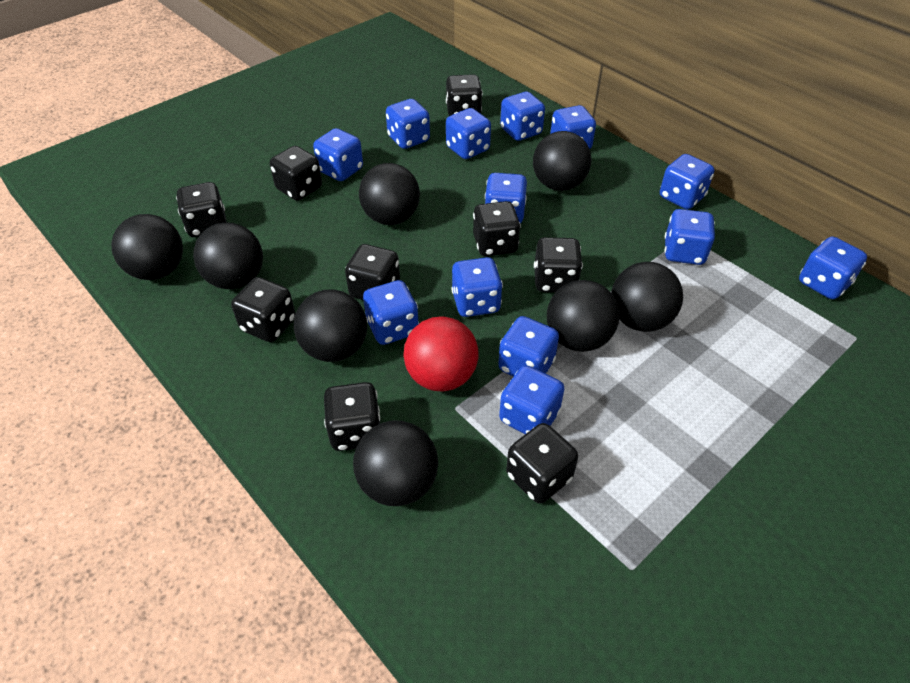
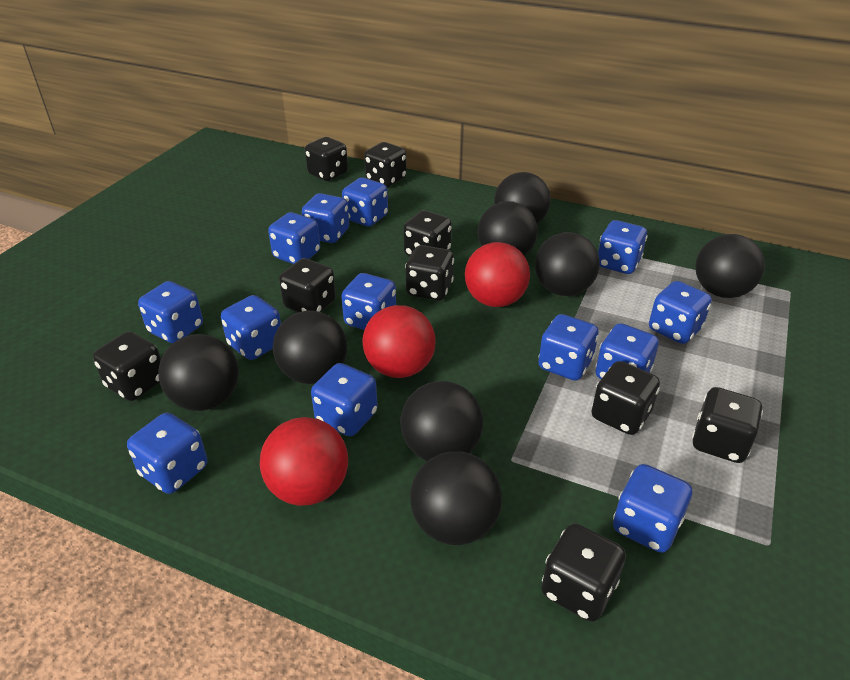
red ball: 1 -> 3

